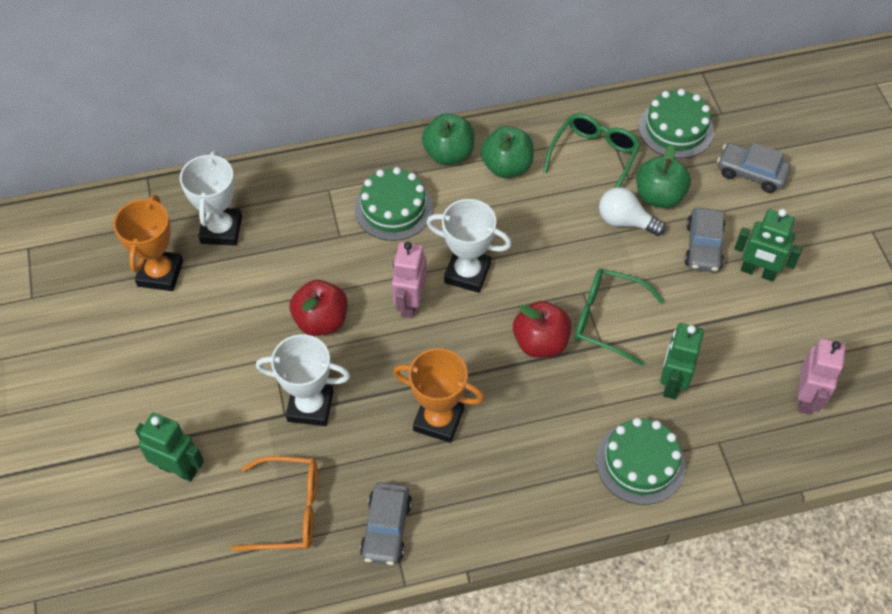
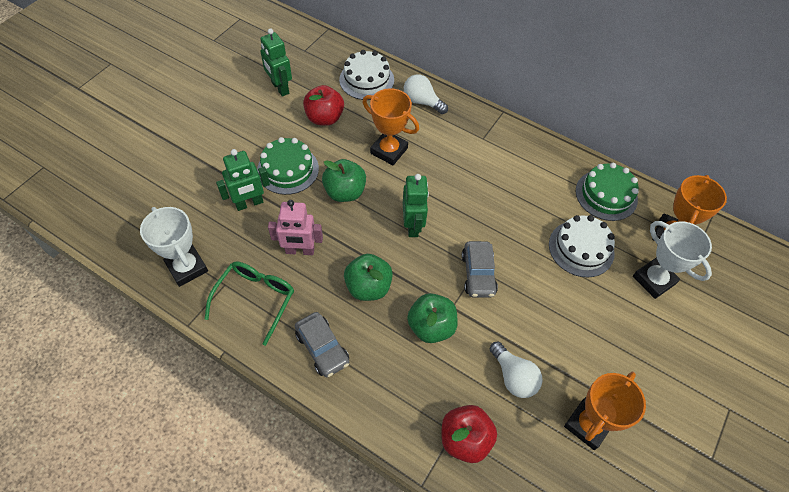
green cake: 3 -> 2
green glasses: 2 -> 1
grey car: 3 -> 2
orange glasses: 1 -> 0
orange trophy: 2 -> 3
pink robot: 2 -> 1
white cake: 0 -> 2
white light bulb: 1 -> 2
white trophy: 3 -> 2

